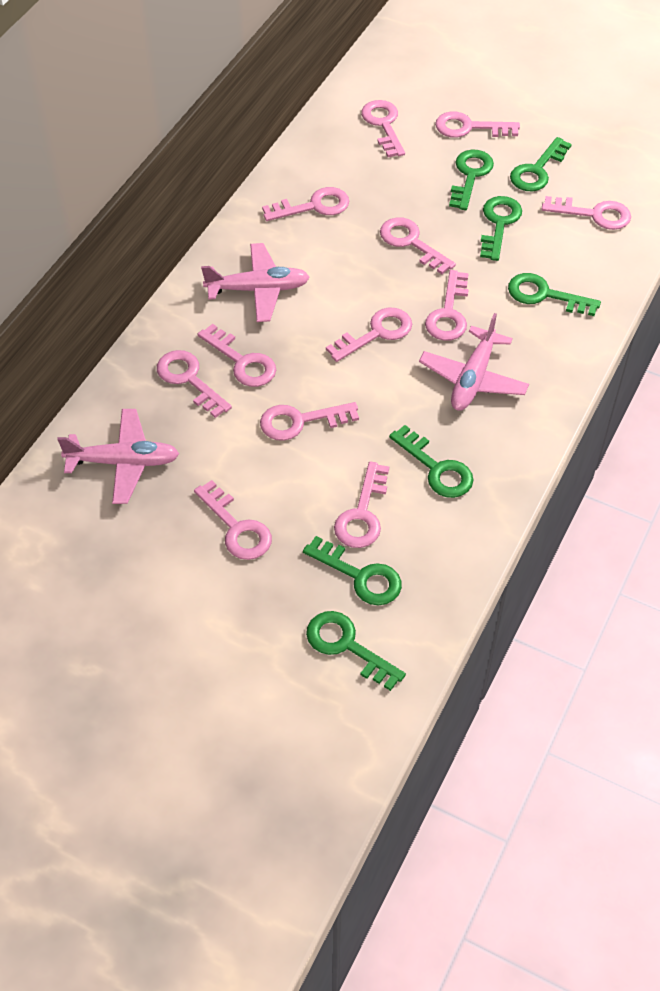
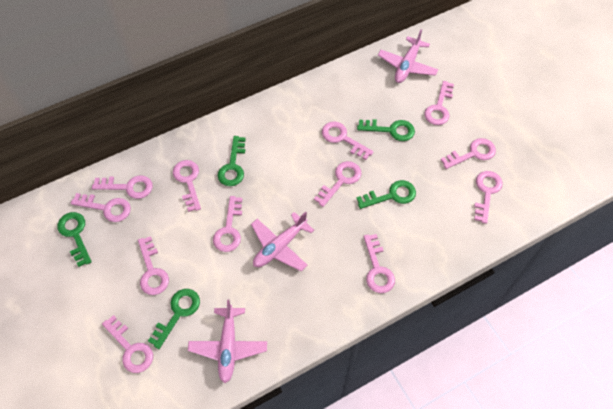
green key: 7 -> 5

